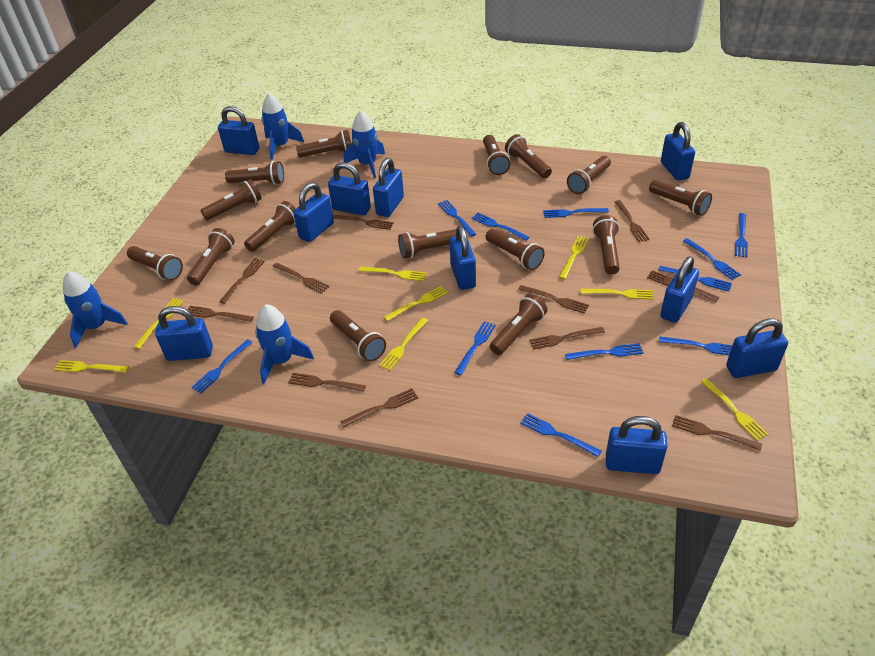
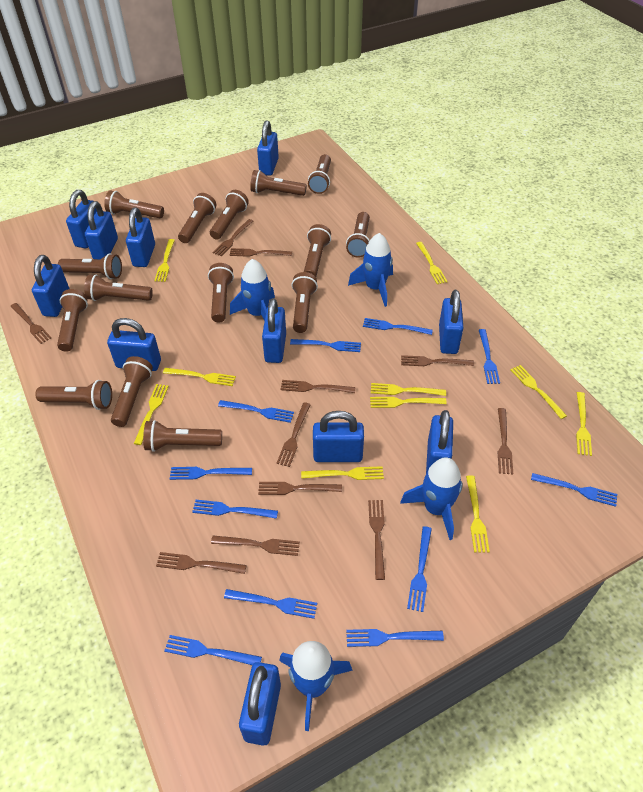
blue padlock: 10 -> 11
yellow fork: 8 -> 10

